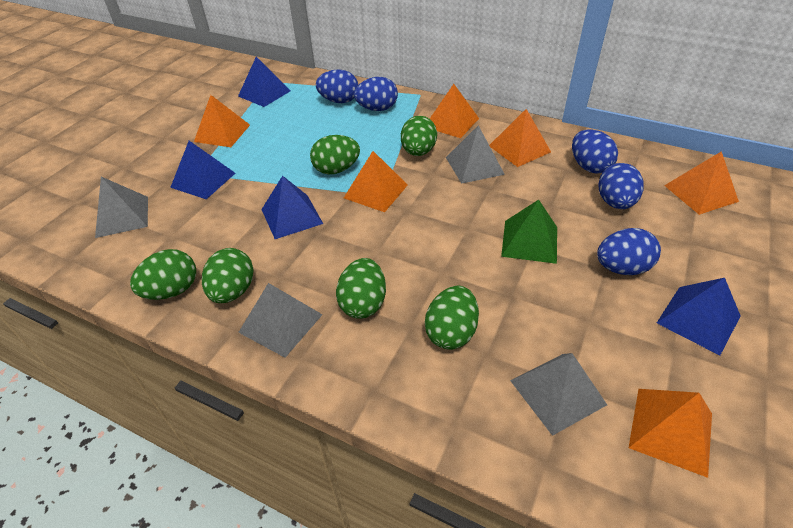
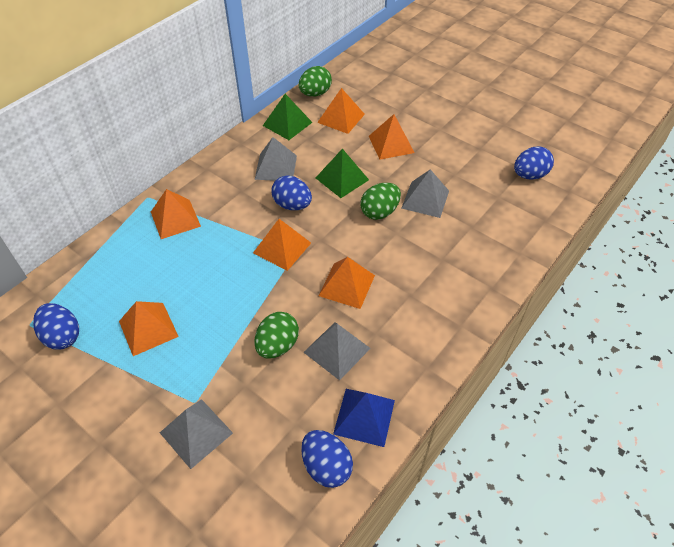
blue egg: 5 -> 4
blue pyramid: 4 -> 1
green egg: 6 -> 3
green pyramid: 1 -> 2

